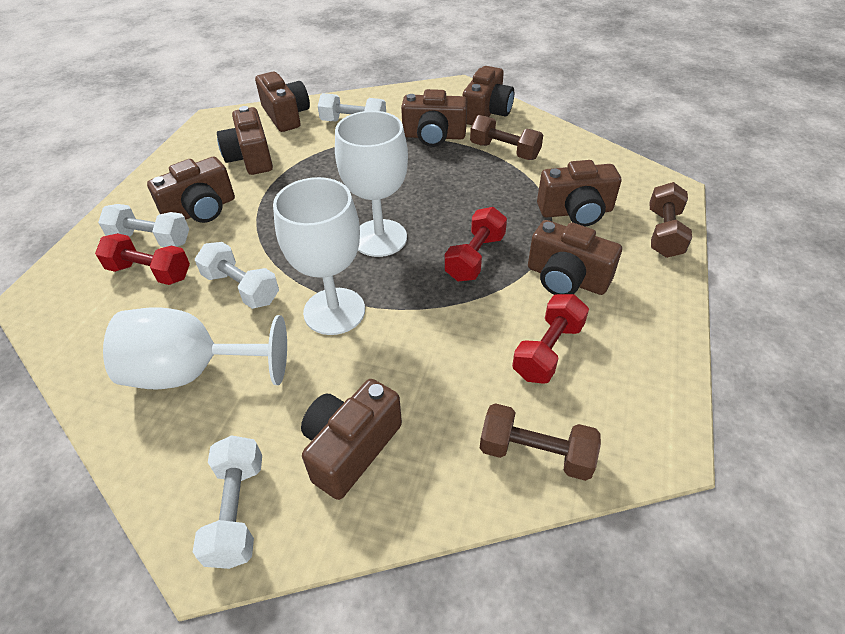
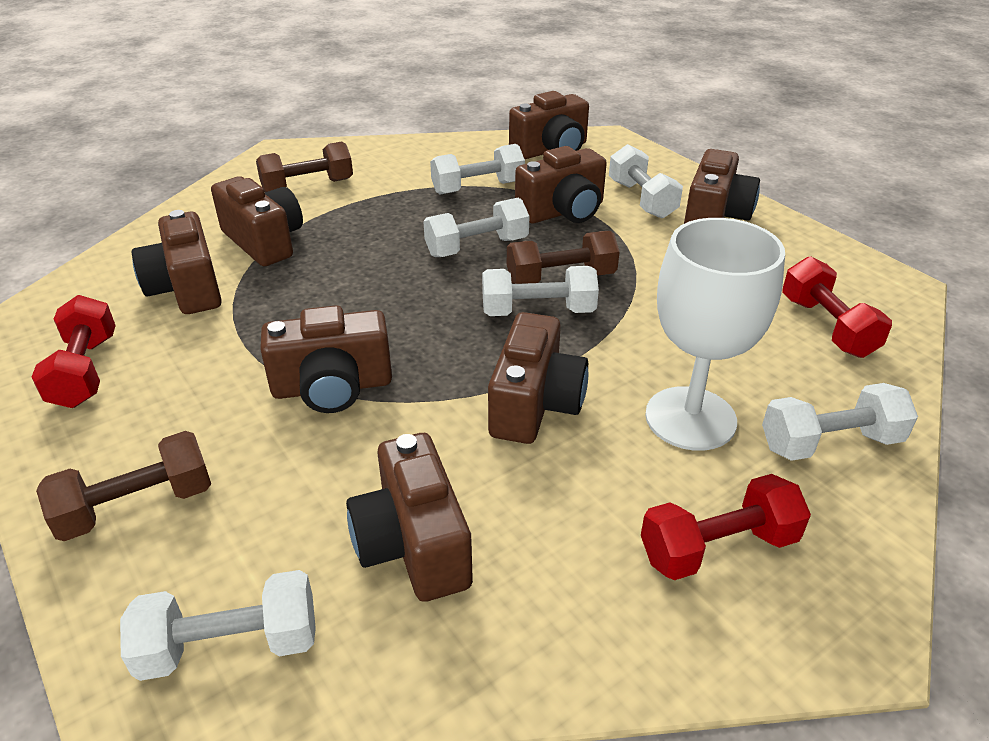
white dumbbell: 4 -> 6
white goblet: 3 -> 1

